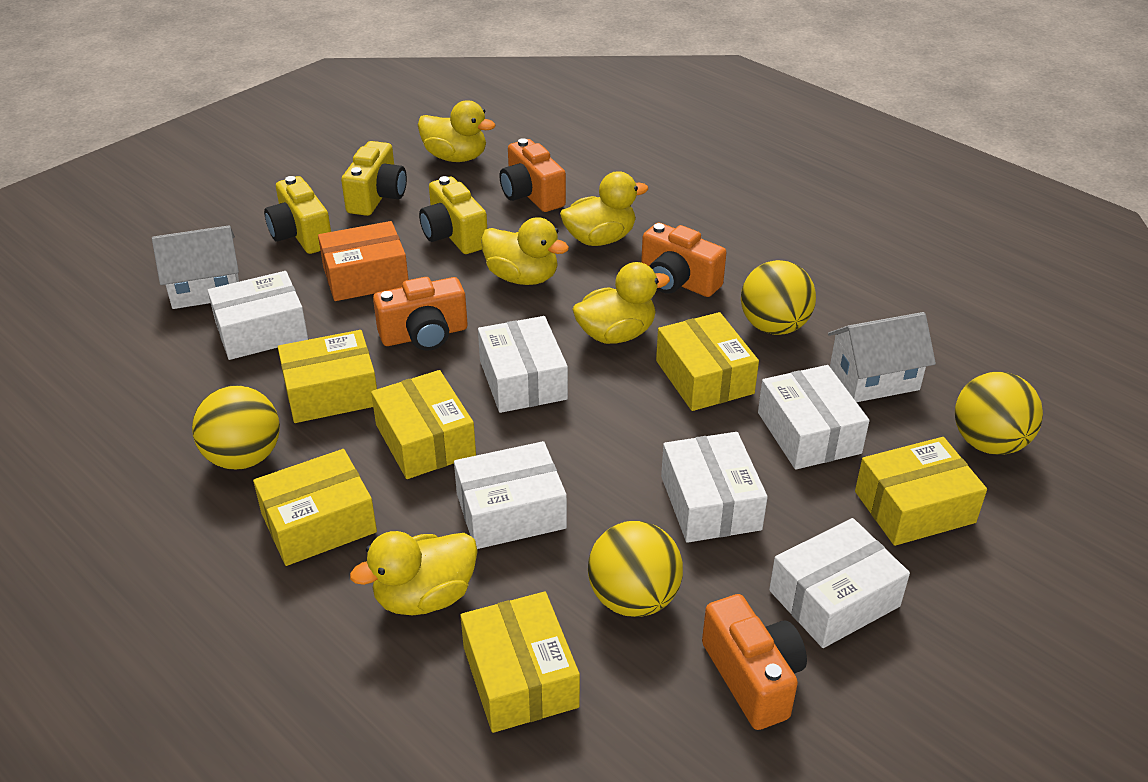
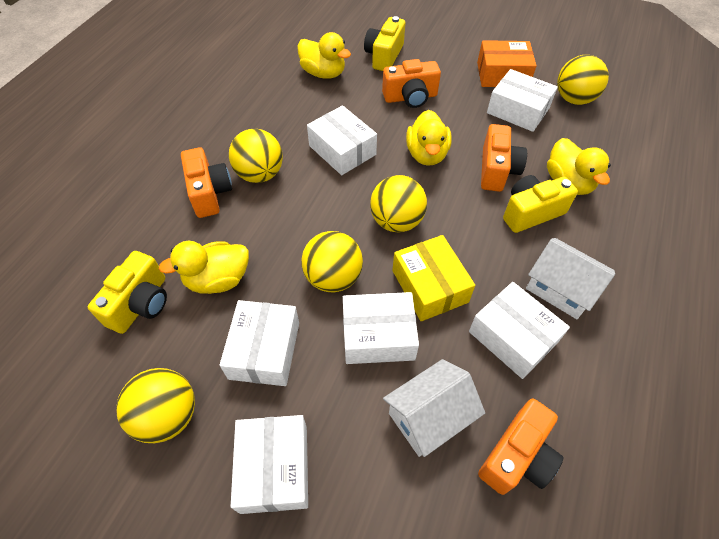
yellow ball: 4 -> 5
yellow box: 6 -> 1
yellow duck: 5 -> 4

